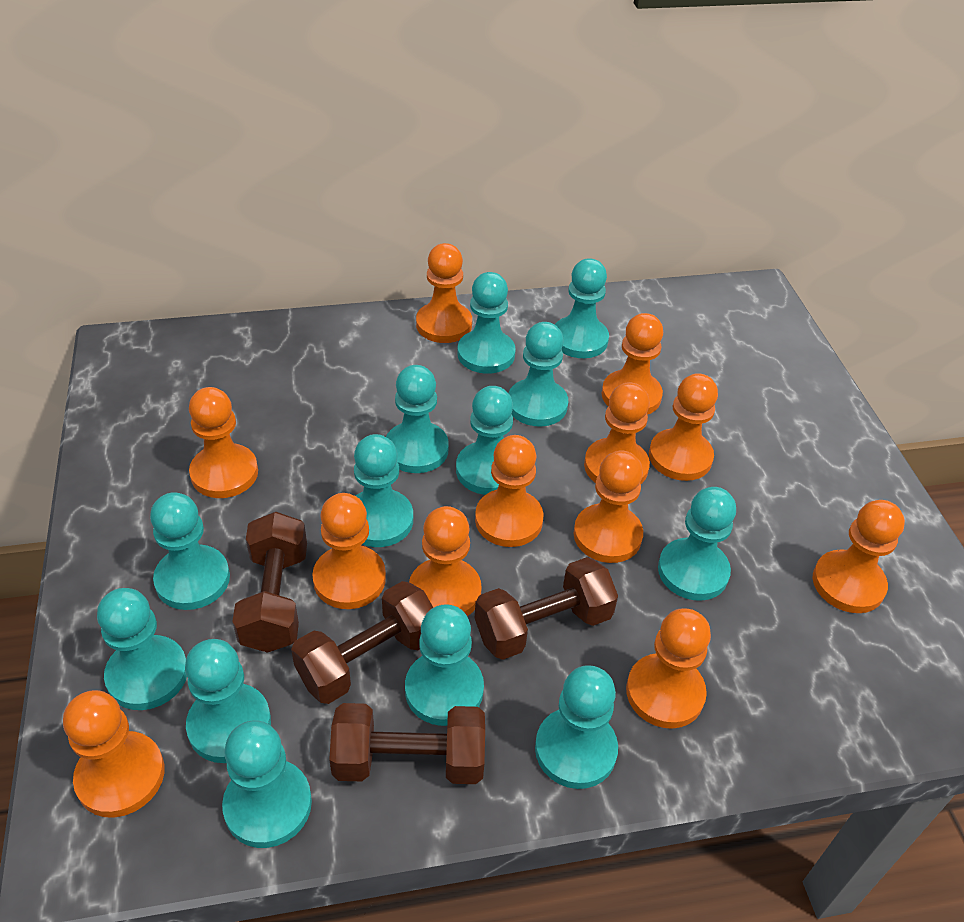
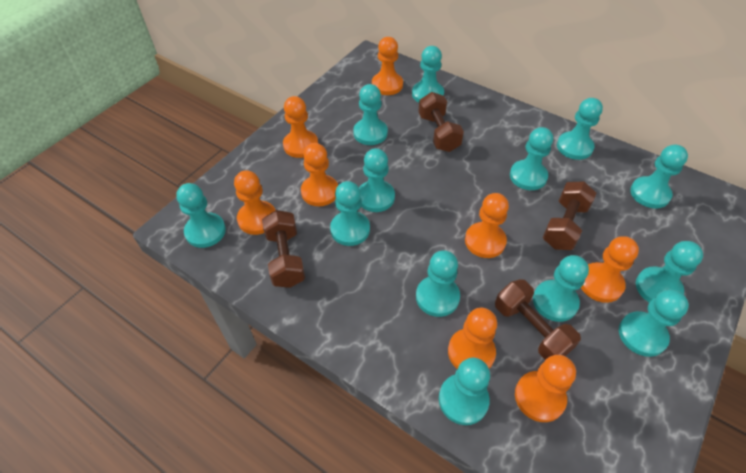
orange pawn: 12 -> 8

